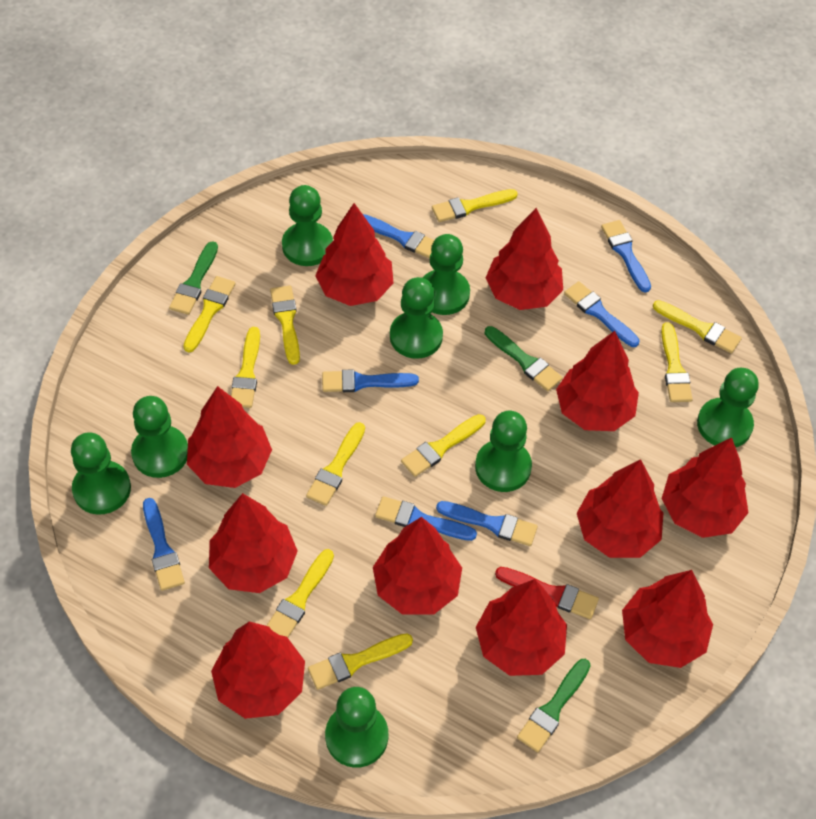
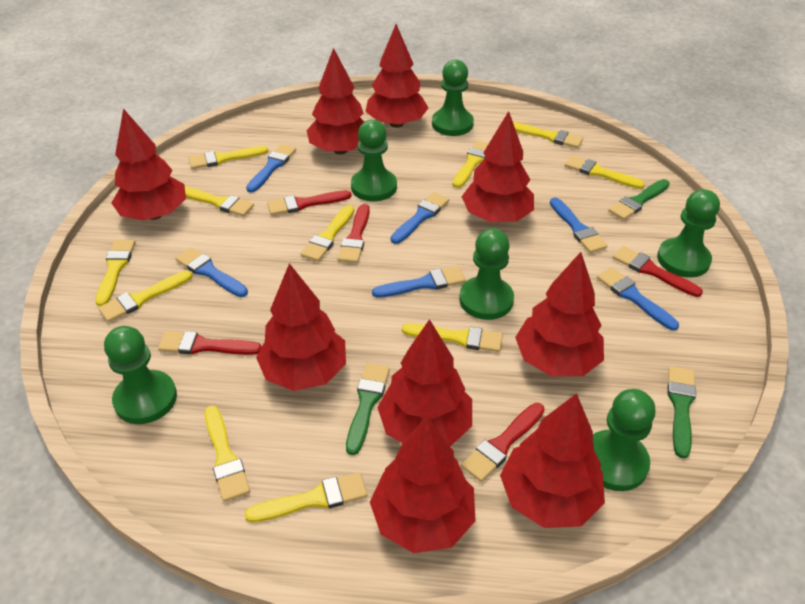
blue brush: 7 -> 6
green pawn: 8 -> 6
red brush: 1 -> 5
red tree: 11 -> 9
yellow brush: 10 -> 11

